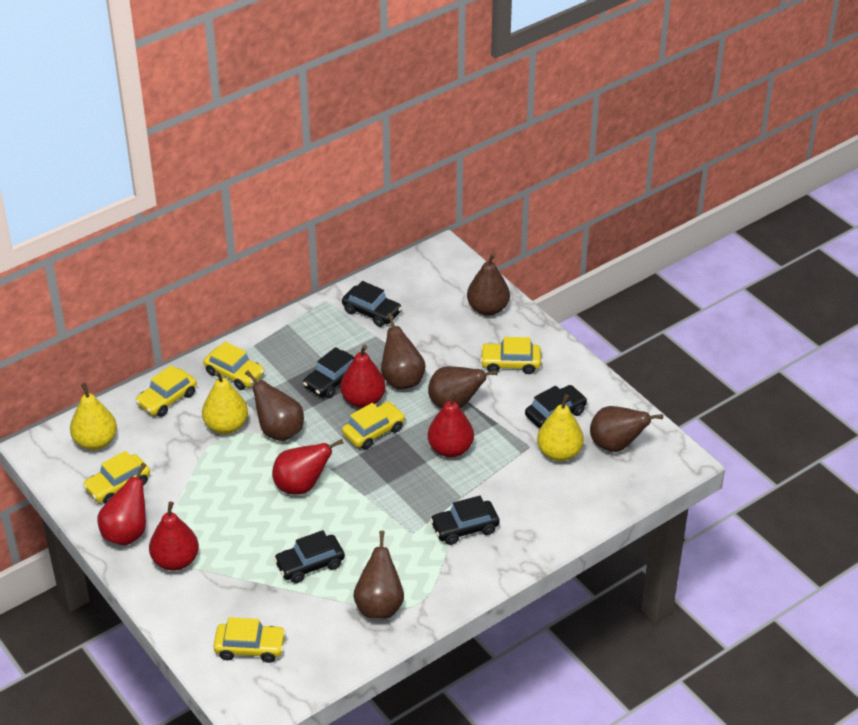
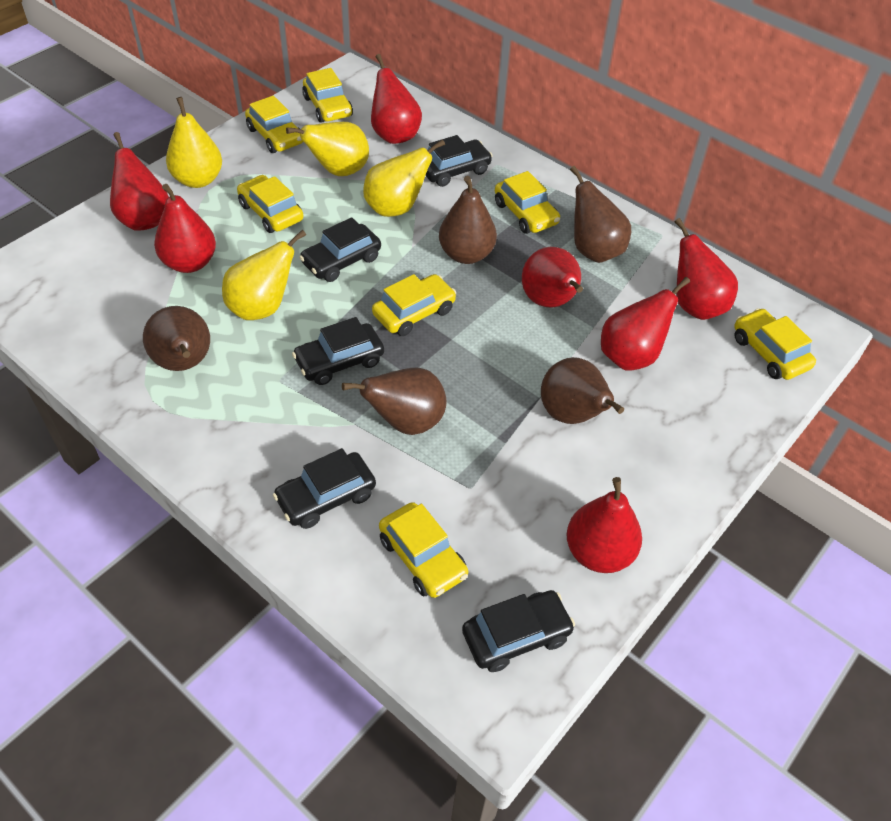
brown pear: 6 -> 5
red pear: 5 -> 7
yellow car: 6 -> 7
yellow pear: 3 -> 4

